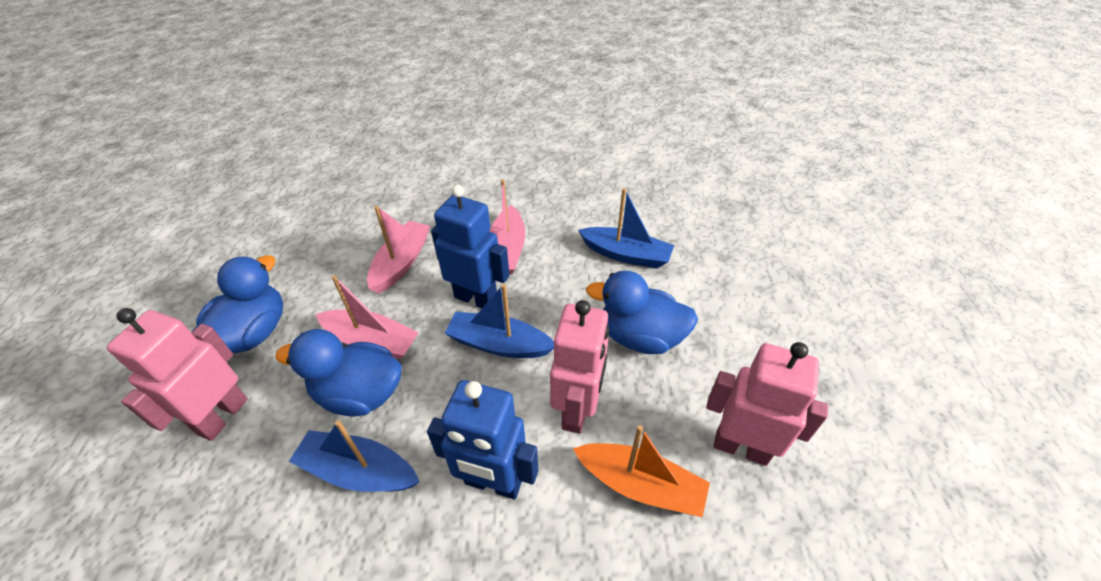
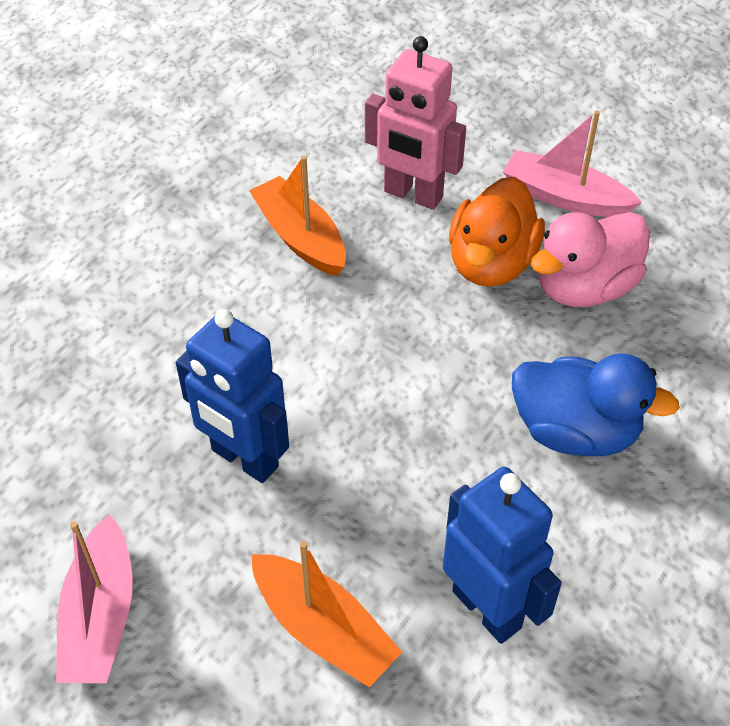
blue boat: 3 -> 0
blue duck: 3 -> 1
orange boat: 1 -> 2
orange duck: 0 -> 1
pink boat: 3 -> 2
pink duck: 0 -> 1
pink robot: 3 -> 1

